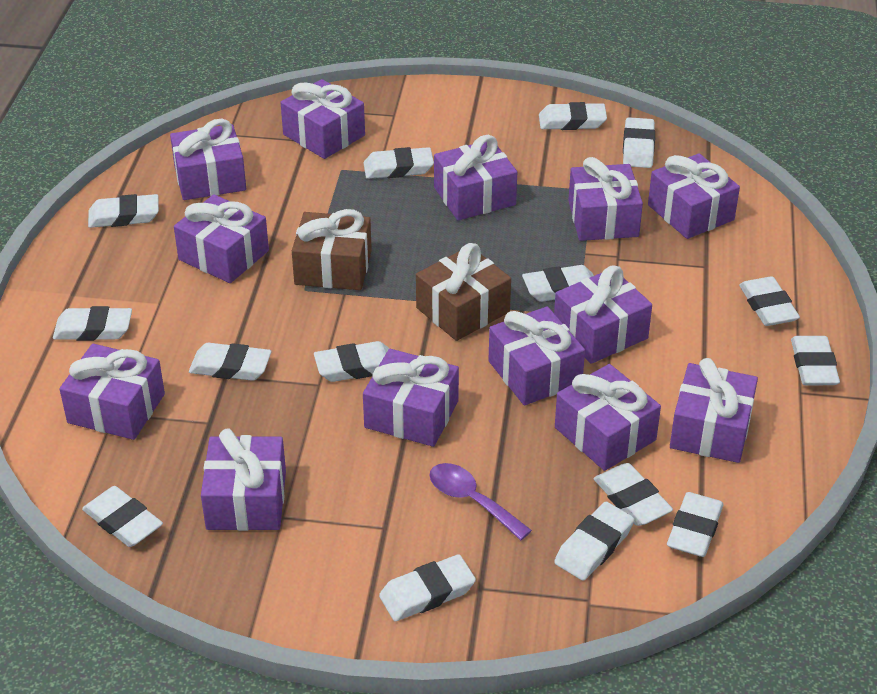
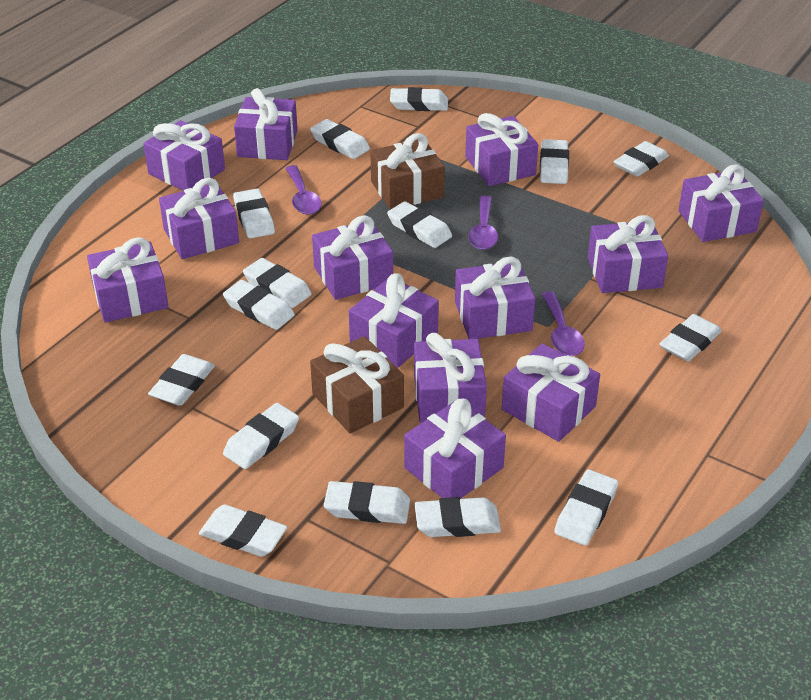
purple spoon: 1 -> 3

